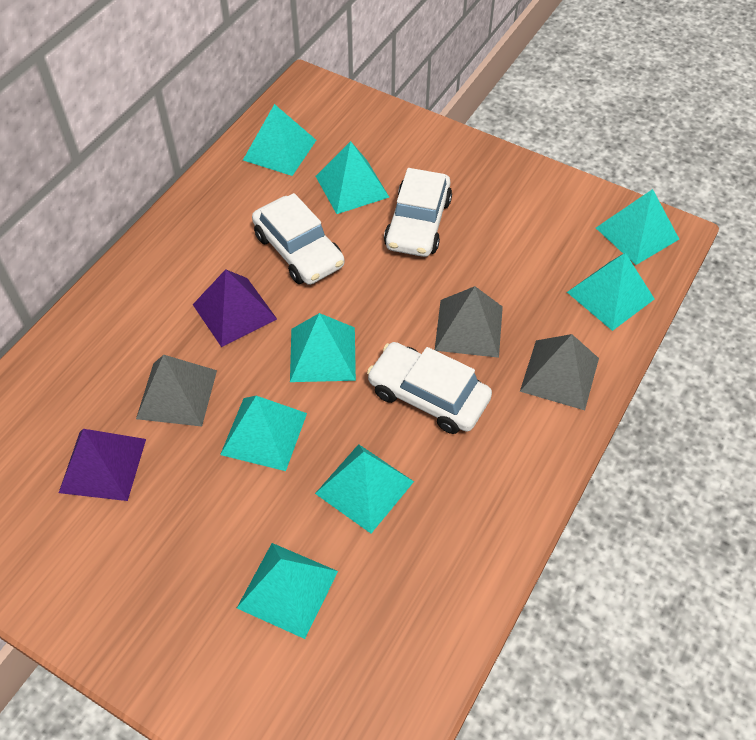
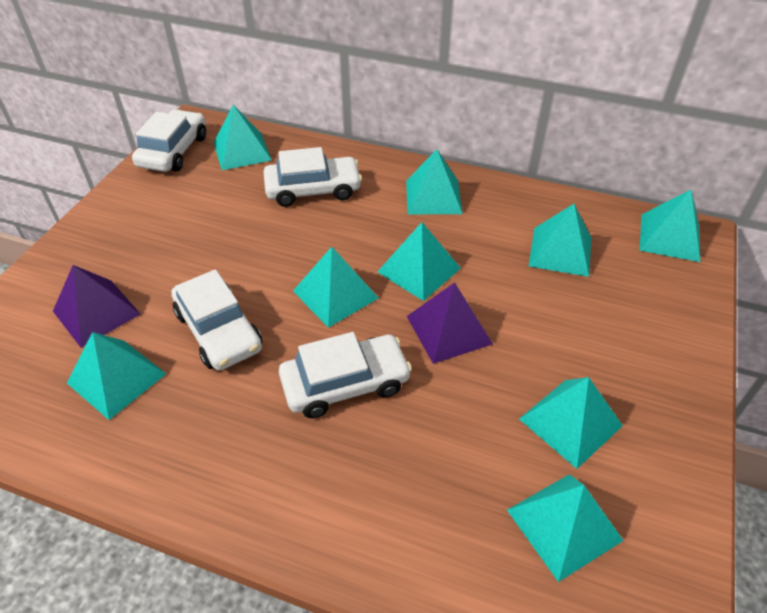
grey pyramid: 3 -> 0
turquoise pyramid: 8 -> 9
white car: 3 -> 4

